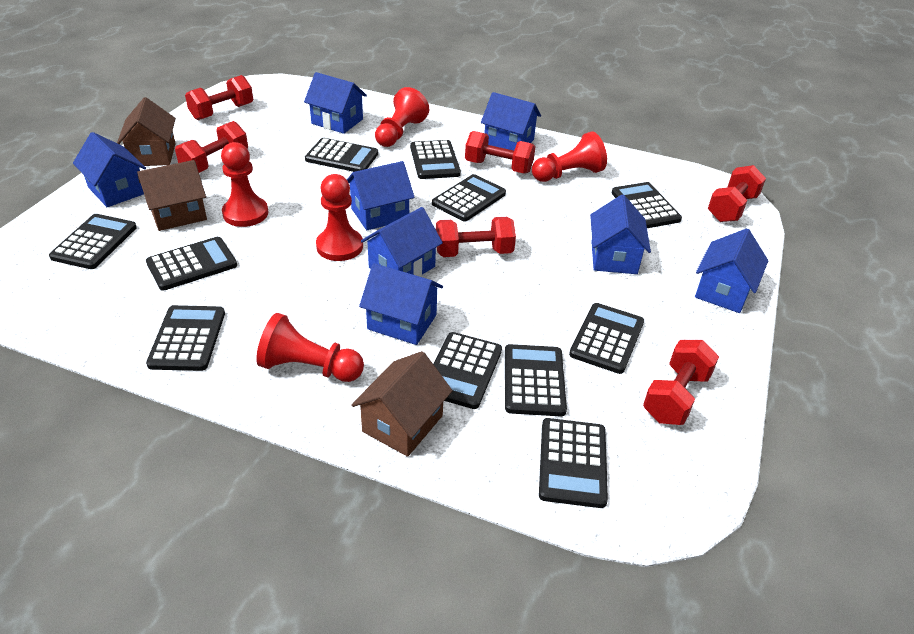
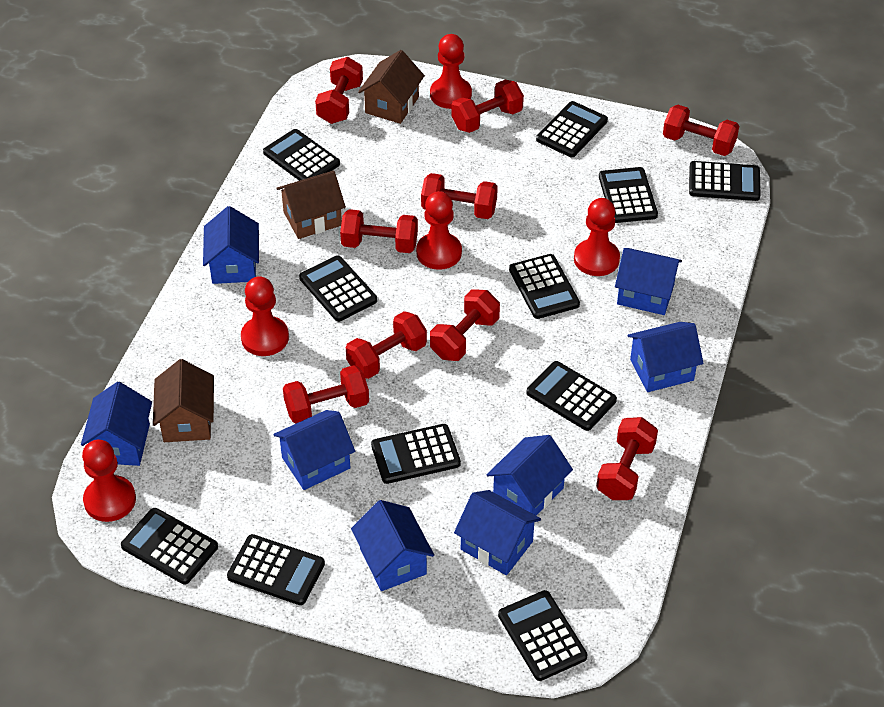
red dumbbell: 6 -> 9

